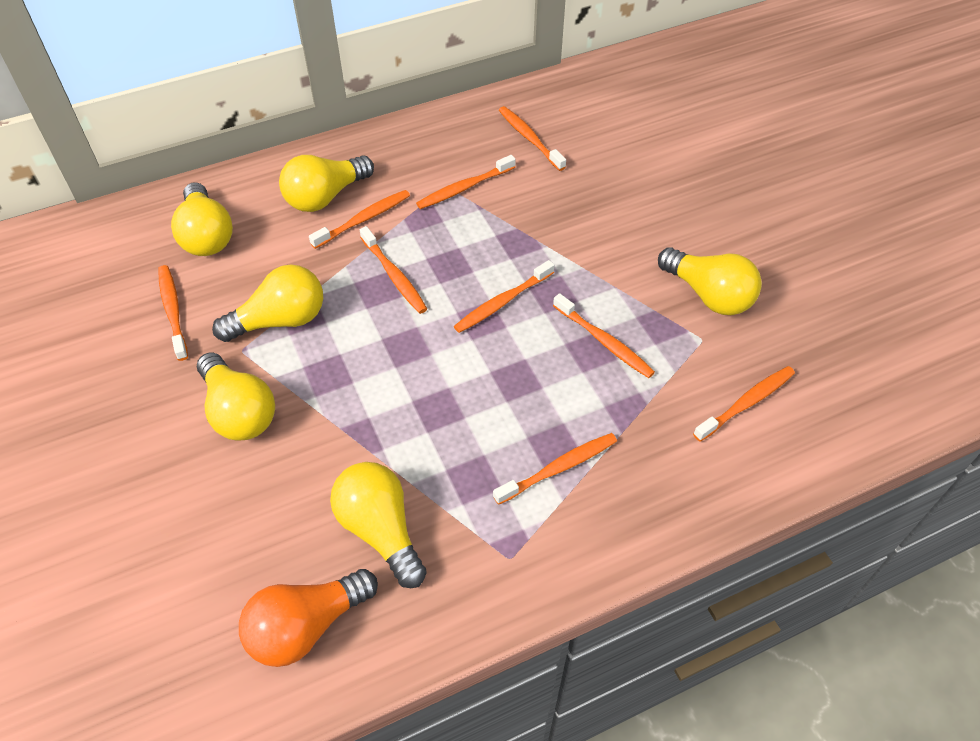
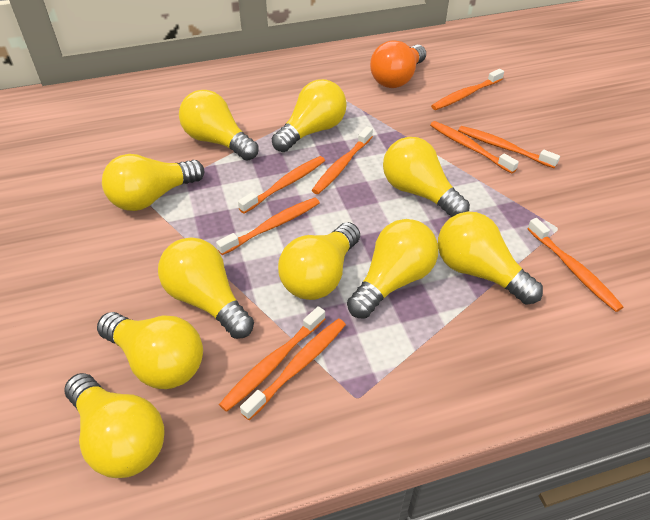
yellow light bulb: 6 -> 10

